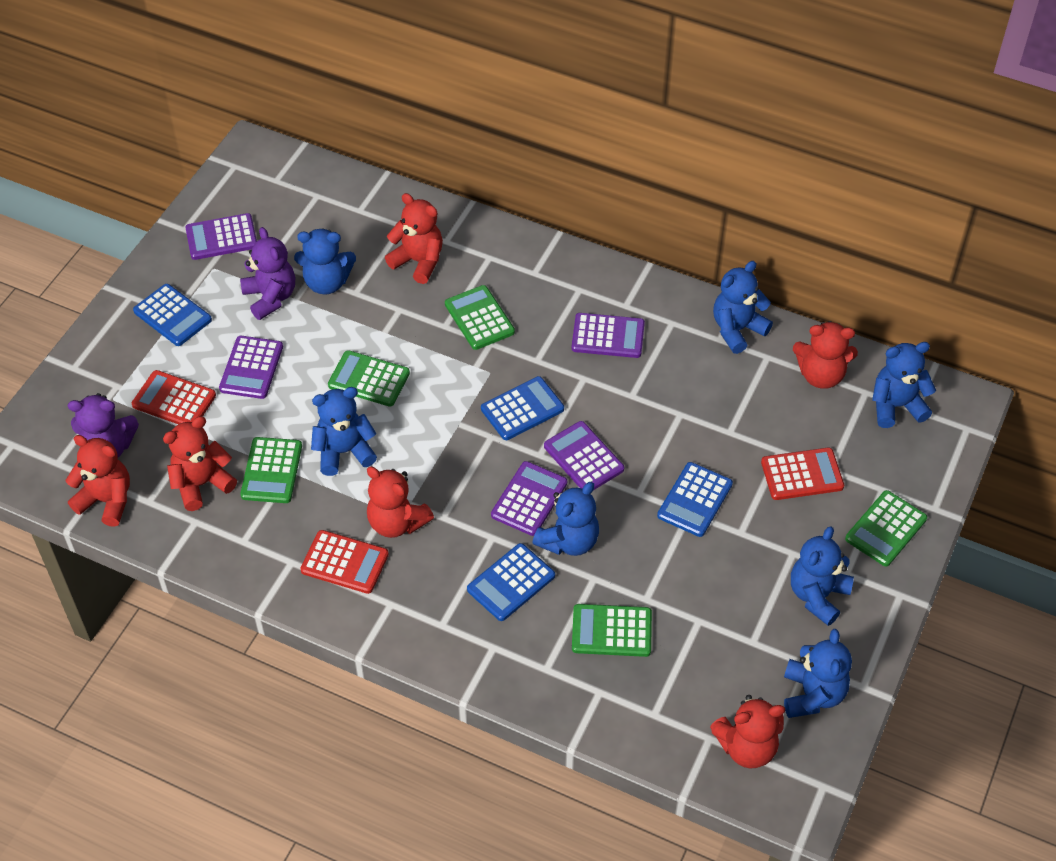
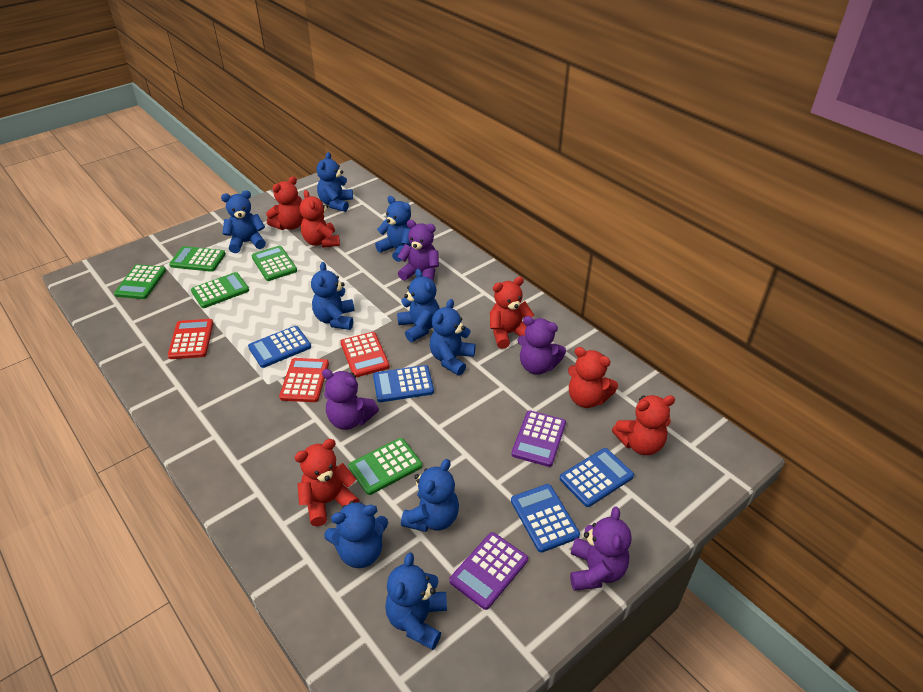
blue teddy bear: 7 -> 9
purple calculator: 5 -> 2
purple teddy bear: 2 -> 4

